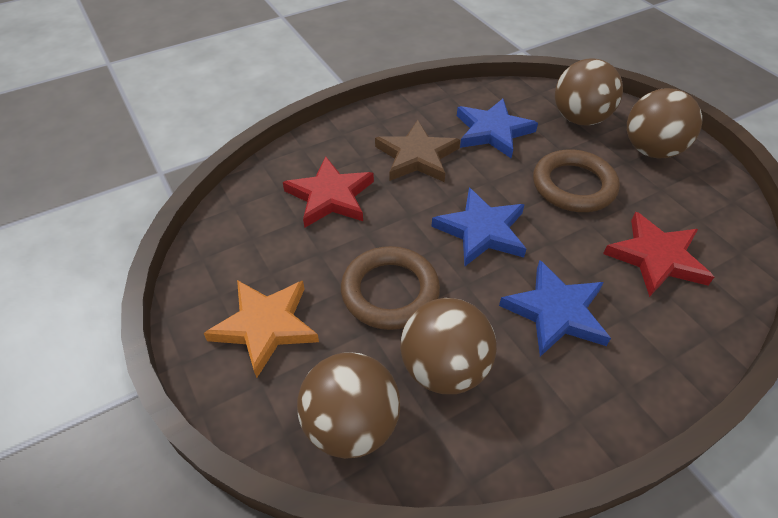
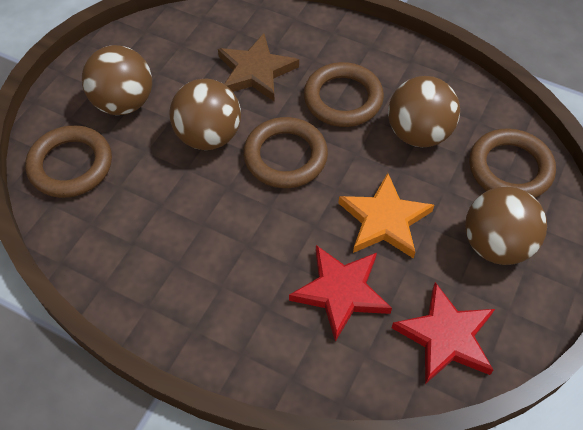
blue star: 3 -> 0
brown ring: 2 -> 4

